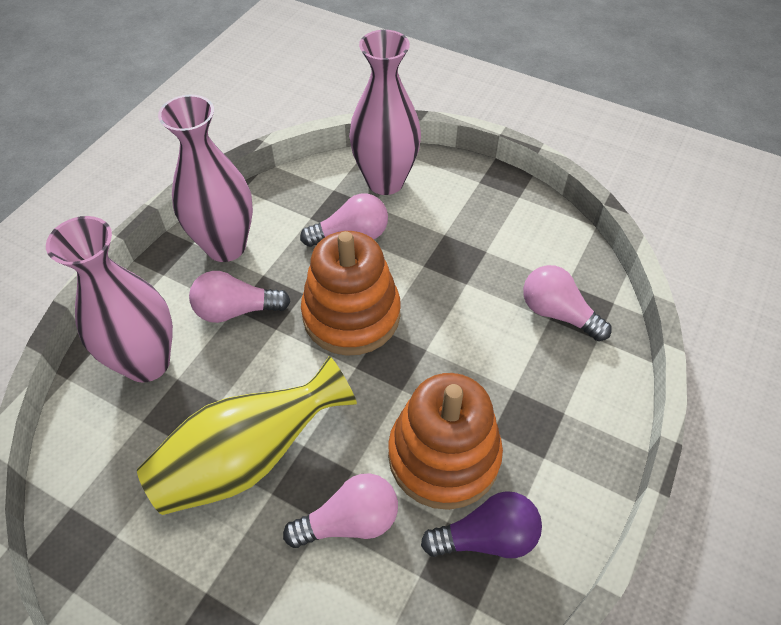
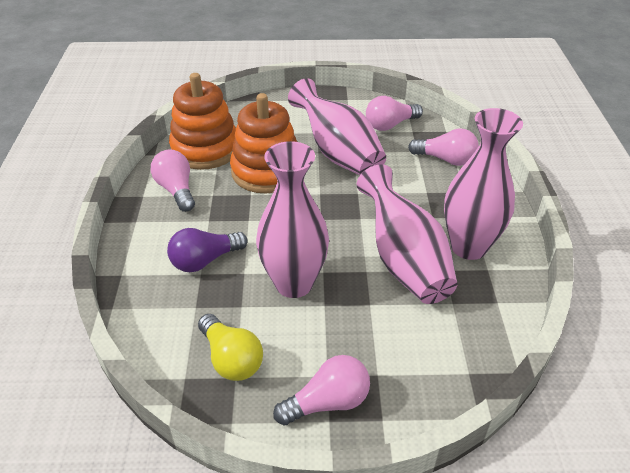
pink vase: 3 -> 4
yellow light bulb: 0 -> 1
yellow vase: 1 -> 0

